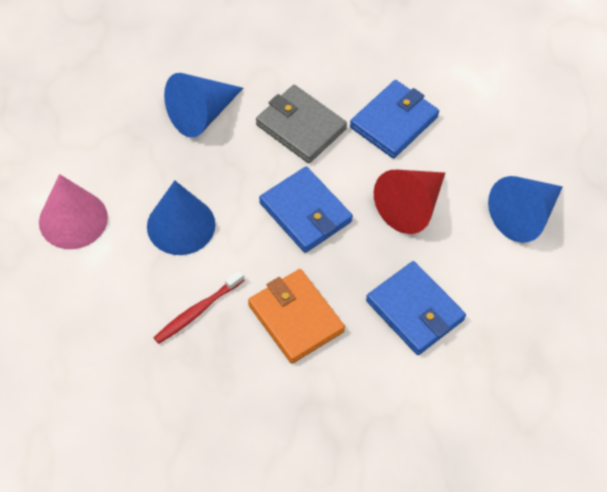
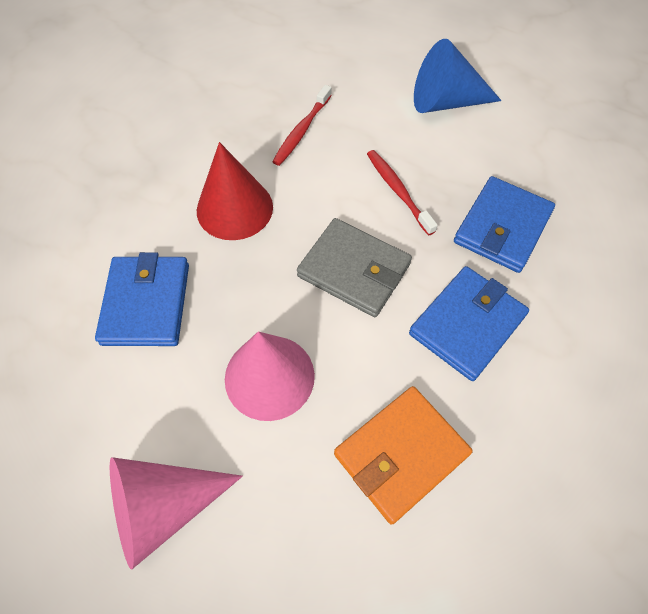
blue cone: 3 -> 1
pink cone: 1 -> 2
red toothbrush: 1 -> 2

